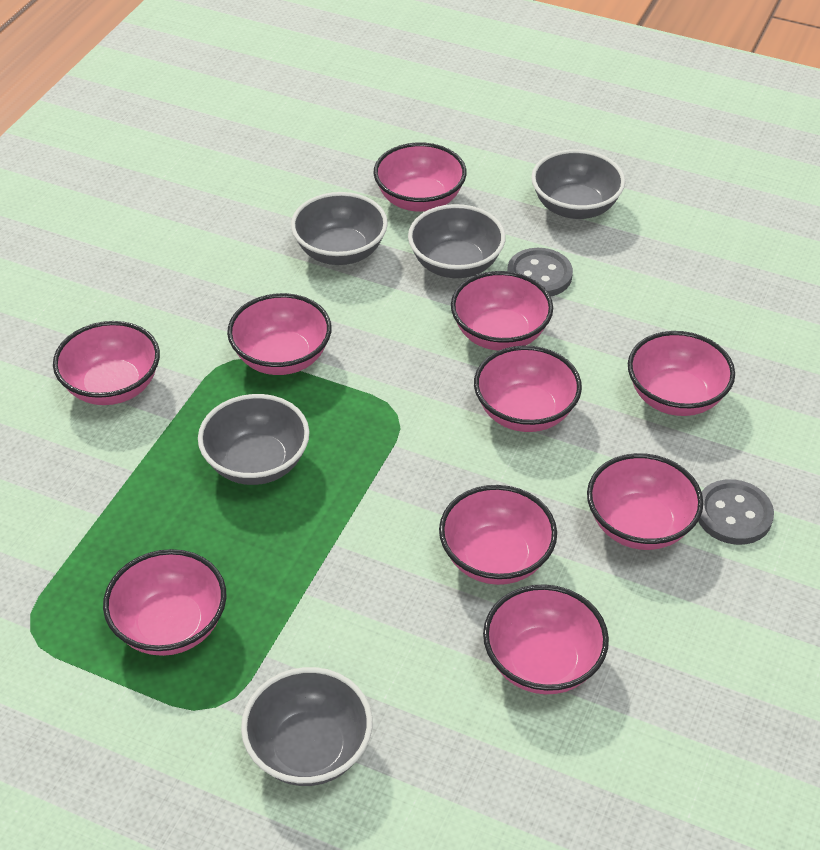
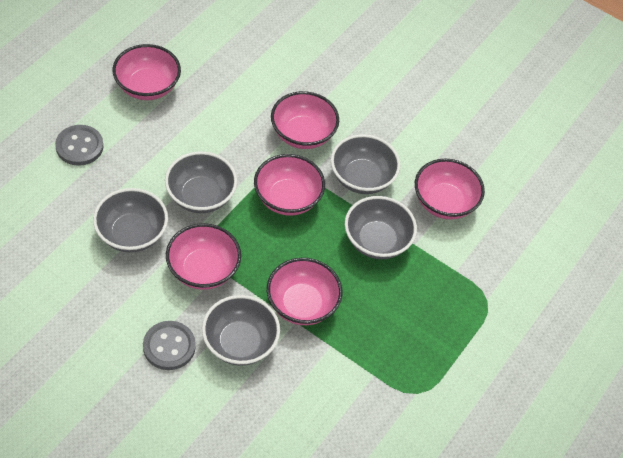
pink bowl: 10 -> 6

